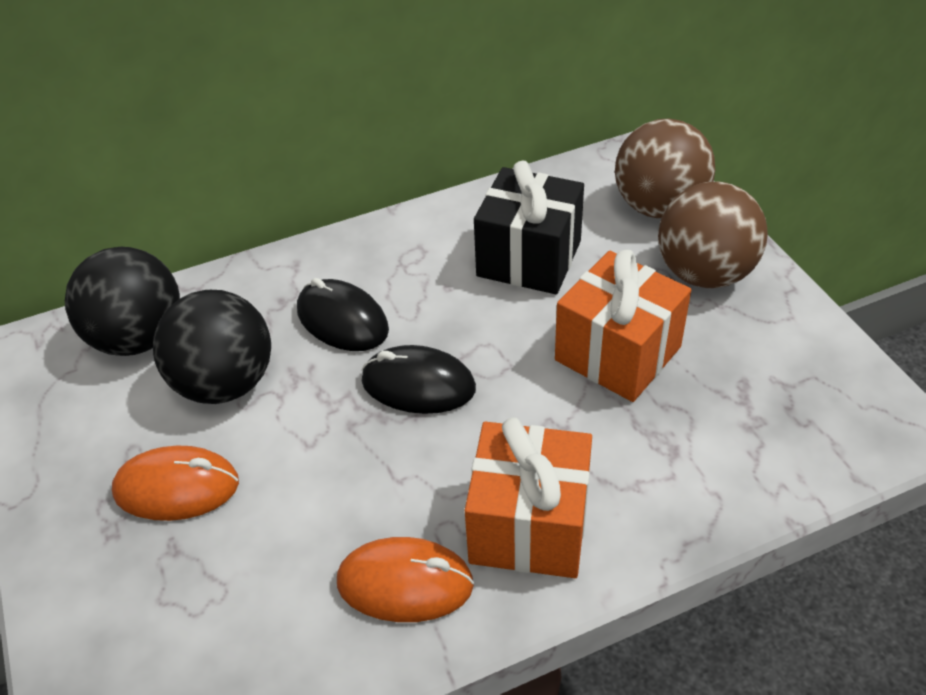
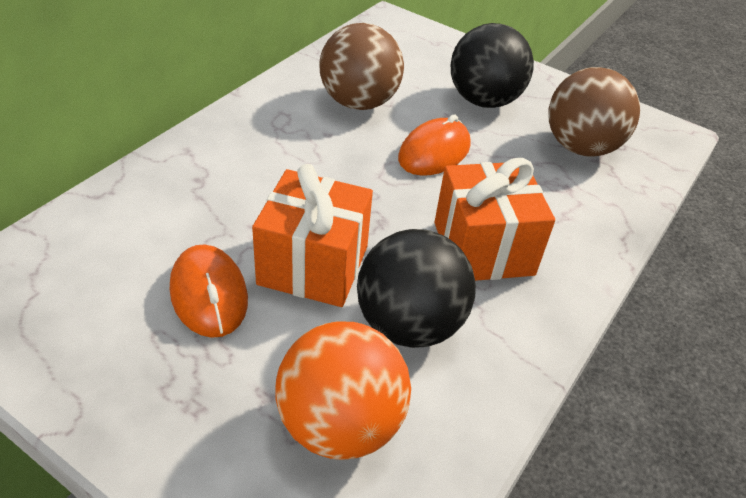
black gift: 1 -> 0
black mouse: 2 -> 0
orange ball: 0 -> 1

